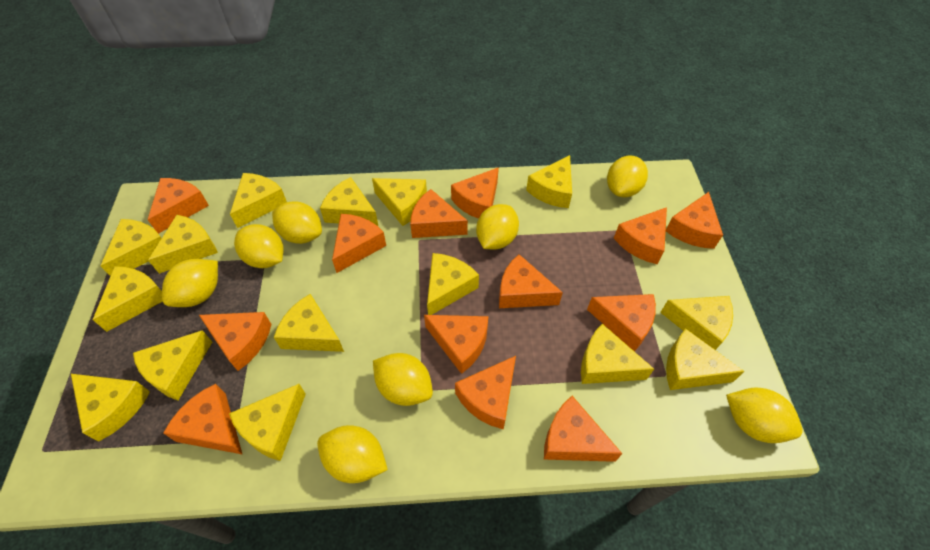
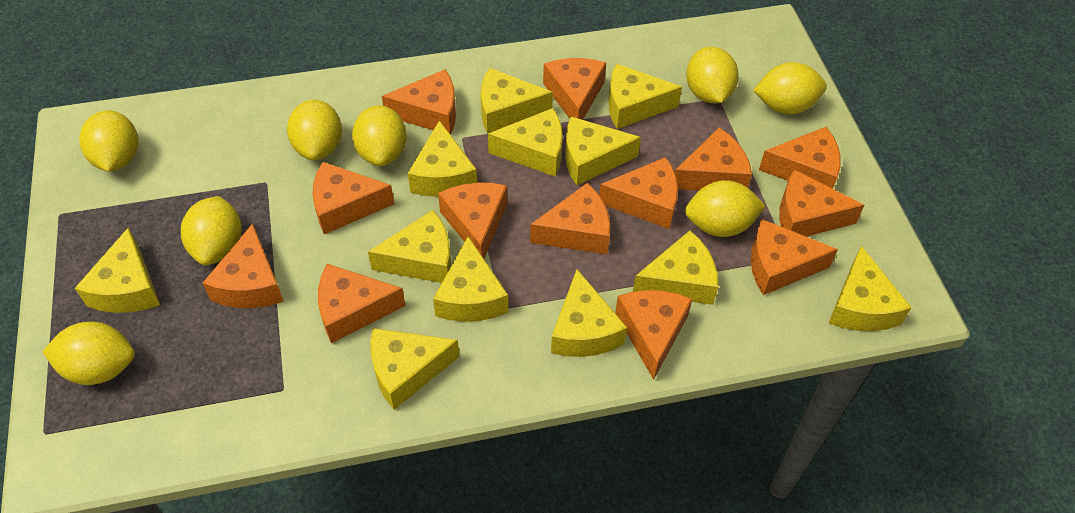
yellow cheese: 15 -> 12

